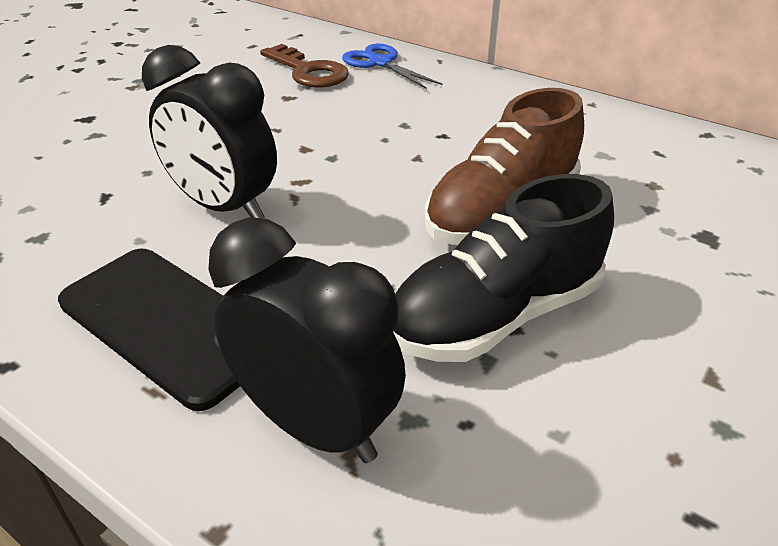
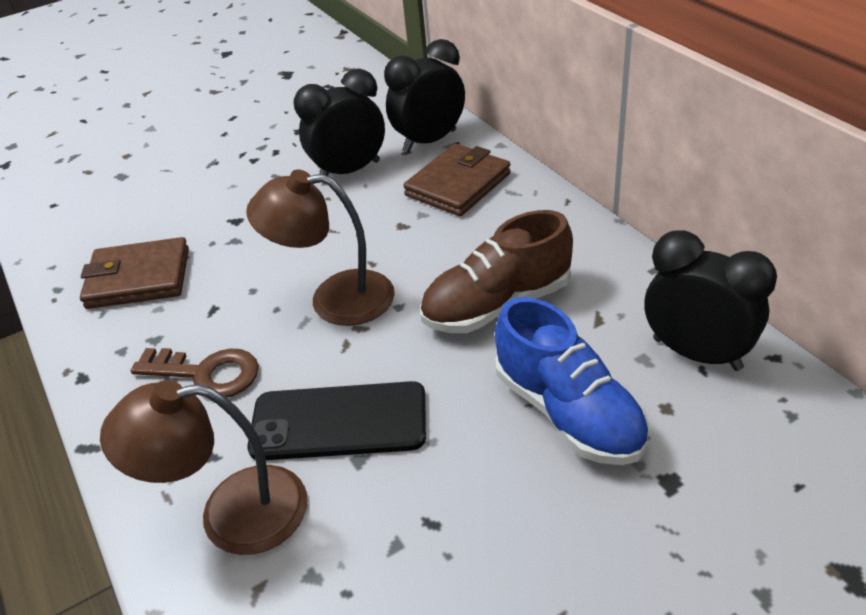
black clock: 2 -> 3
black shoe: 1 -> 0
blue scissors: 1 -> 0
blue shoe: 0 -> 1
brown lamp: 0 -> 2
brown wallet: 0 -> 2

